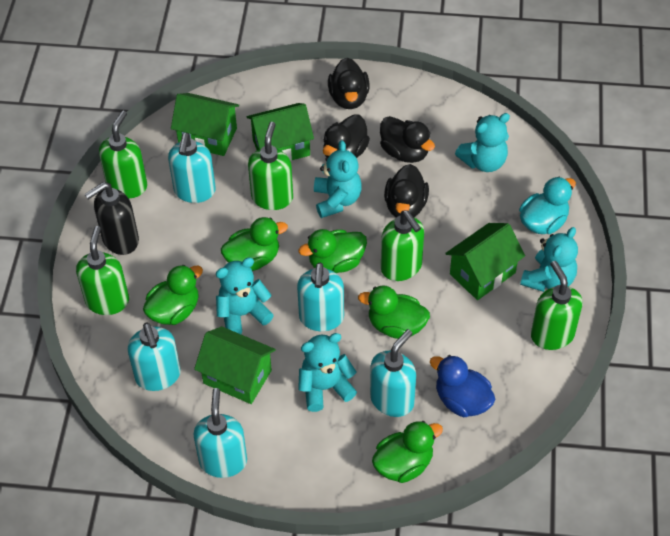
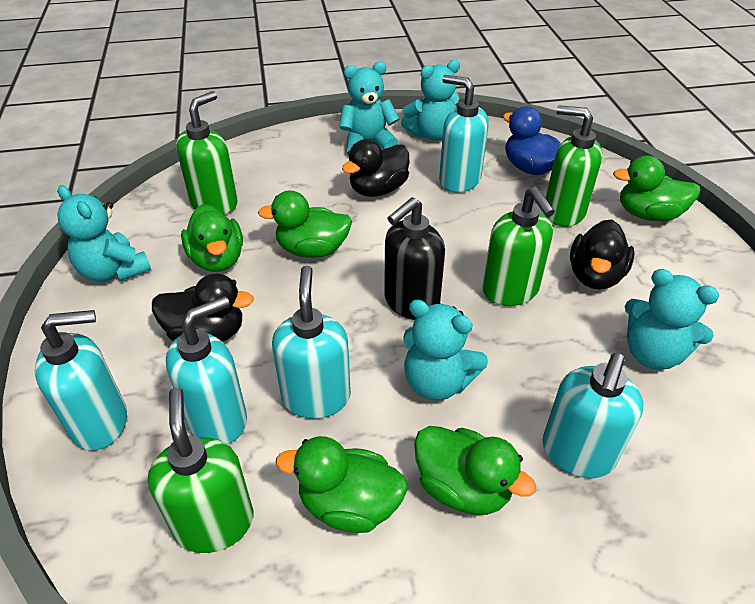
black duck: 4 -> 3
green house: 4 -> 0
green soap dispenser: 5 -> 4
turquoise duck: 1 -> 0

